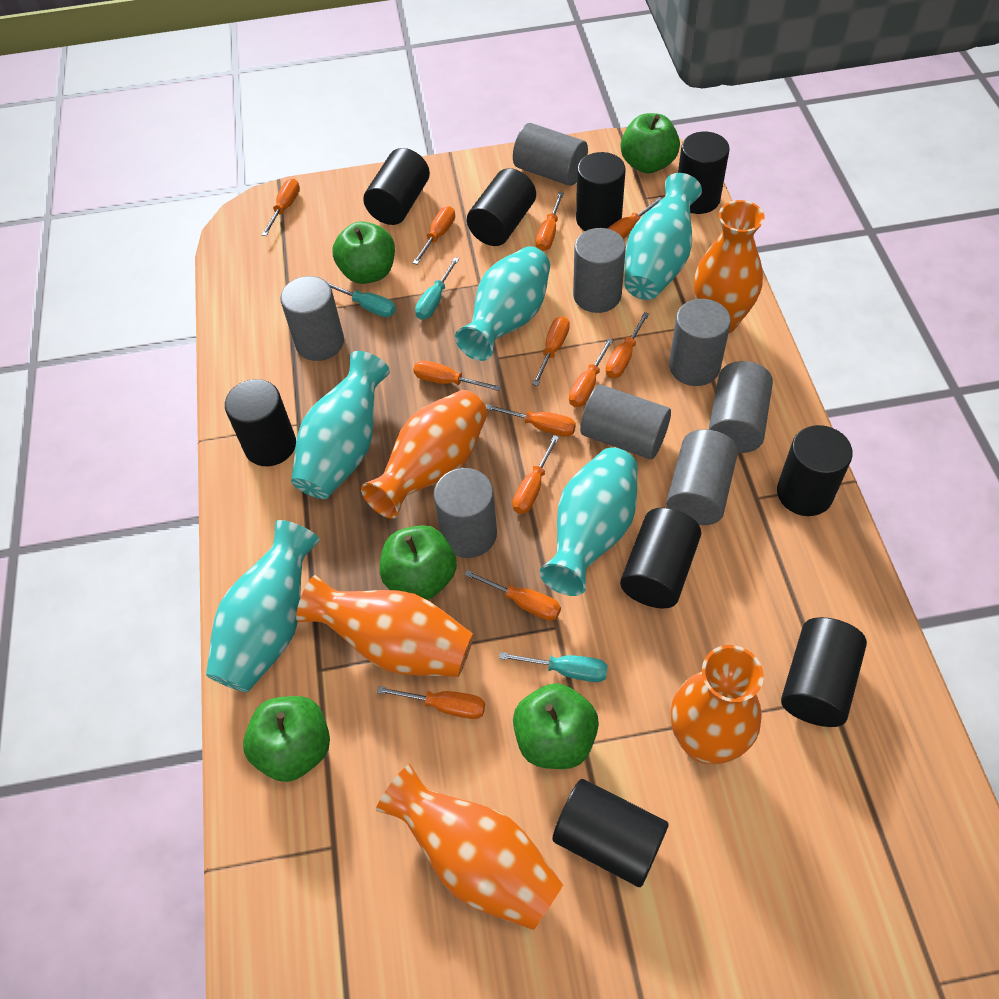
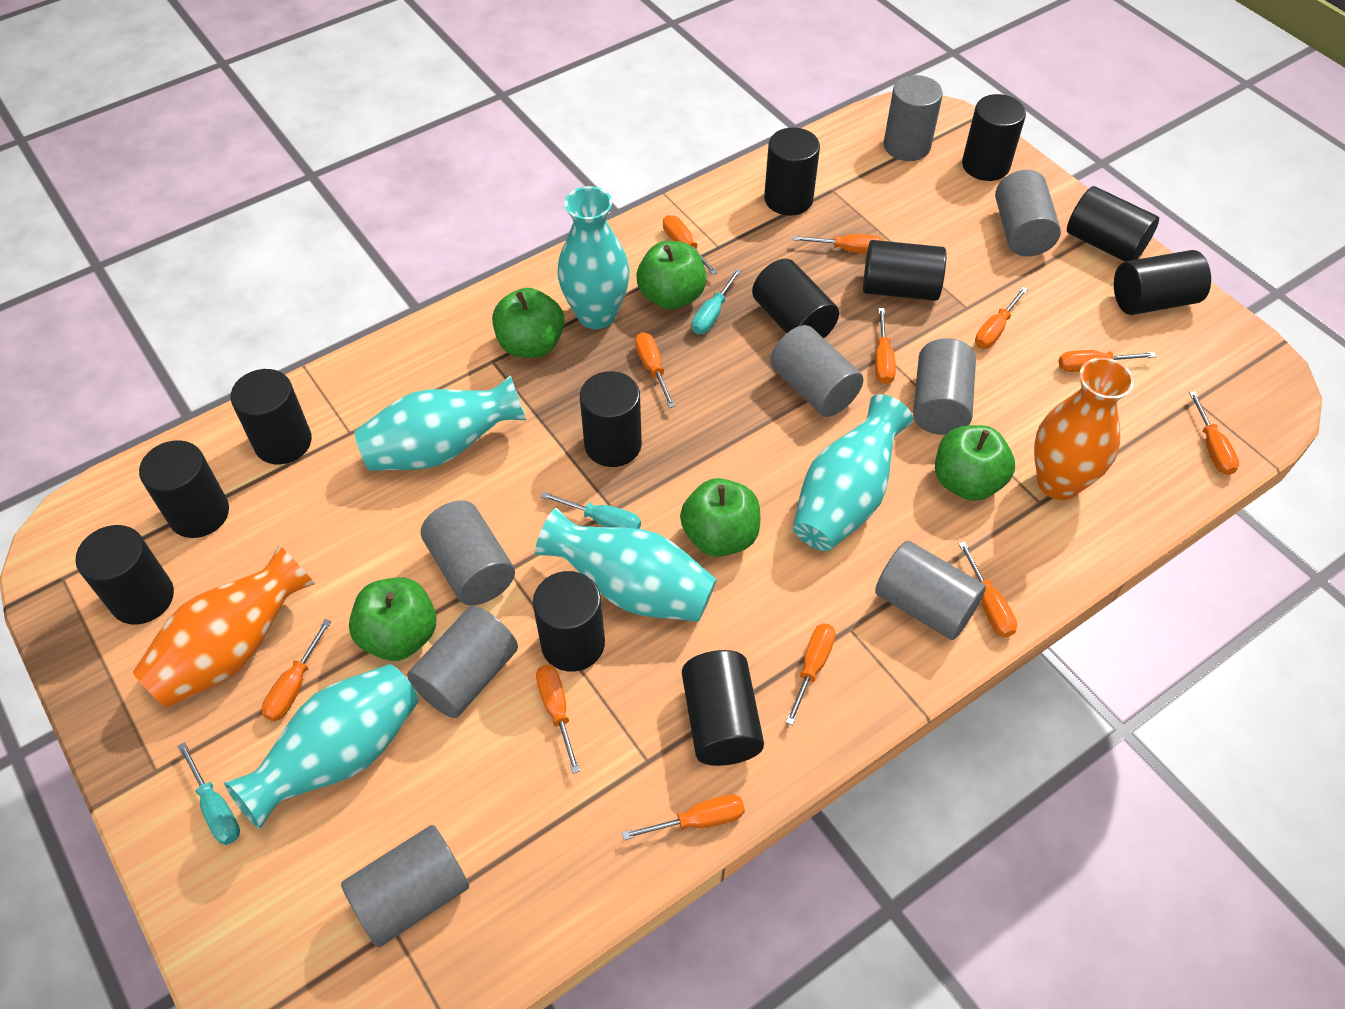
black cylinder: 9 -> 12
orange vase: 5 -> 2

